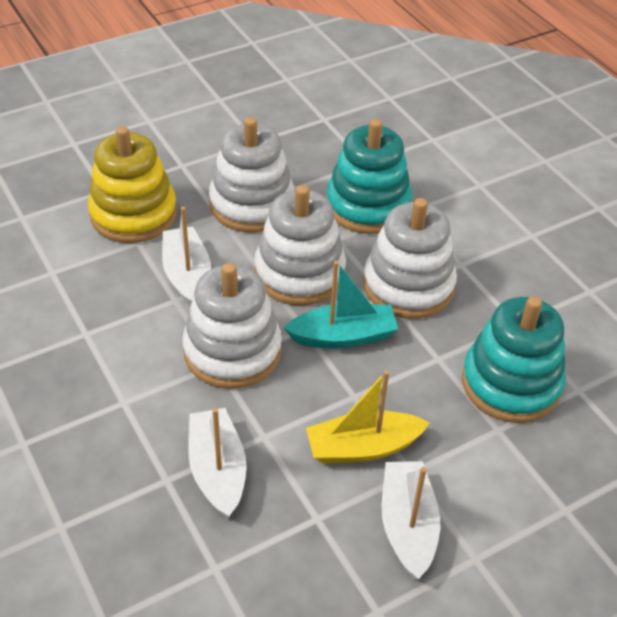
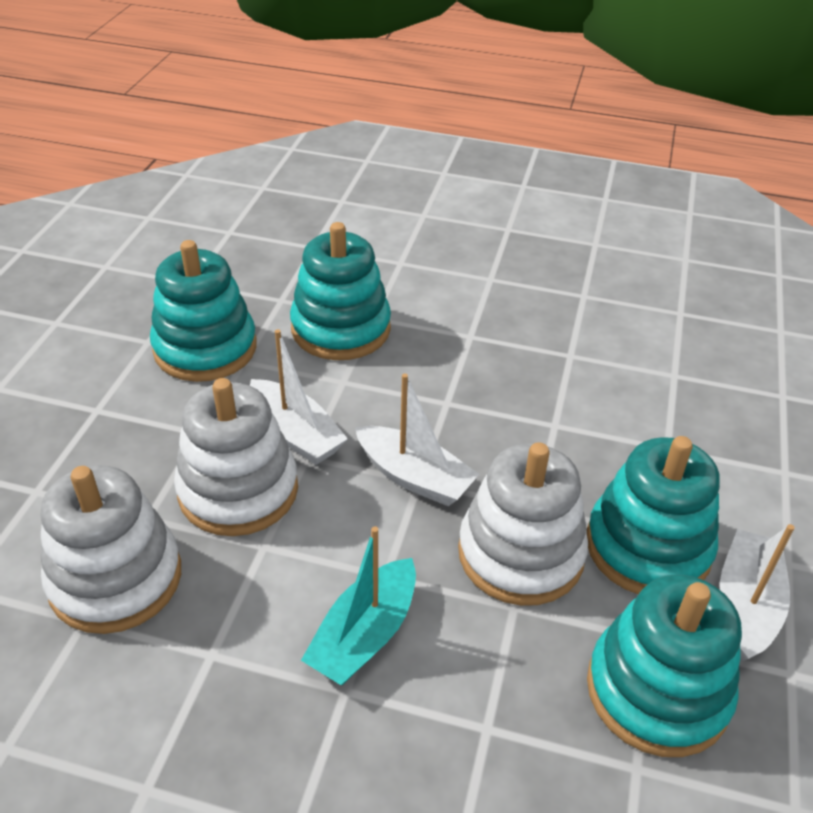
turquoise stacking toy: 2 -> 4
white stacking toy: 4 -> 3
yellow boat: 1 -> 0
yellow stacking toy: 1 -> 0

